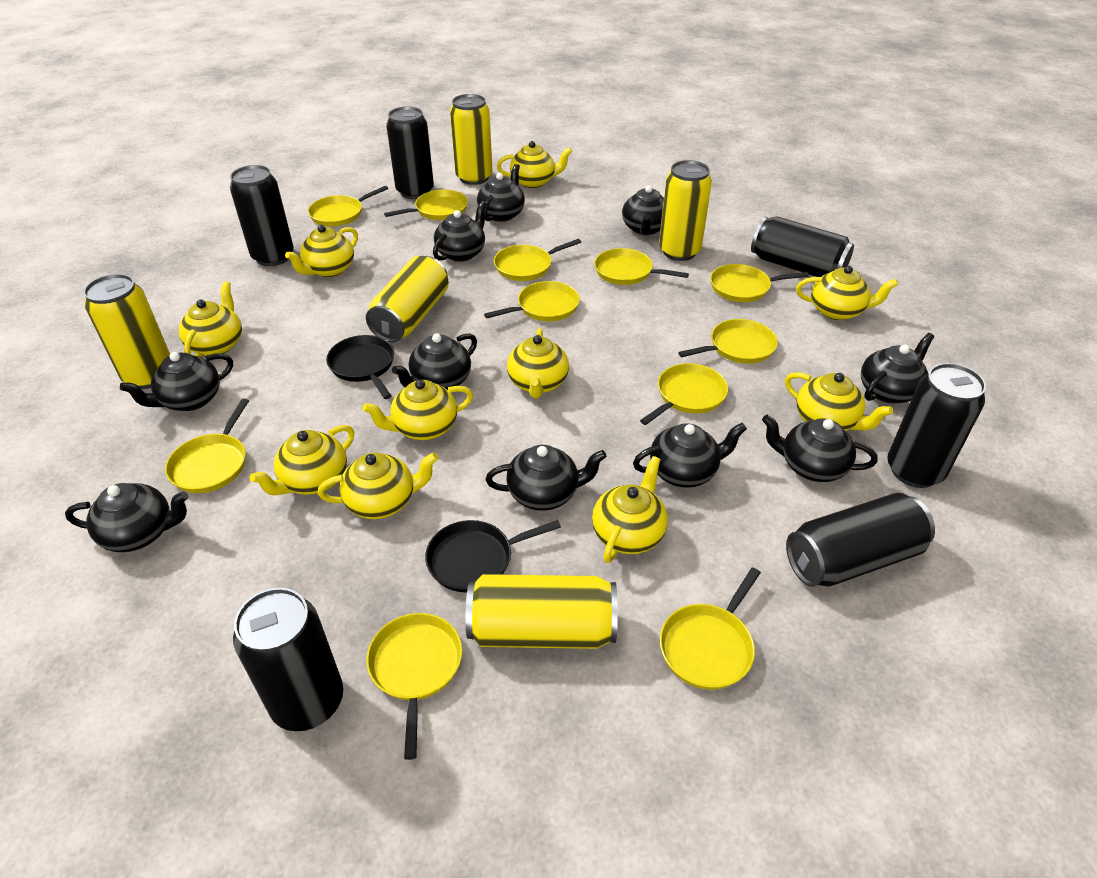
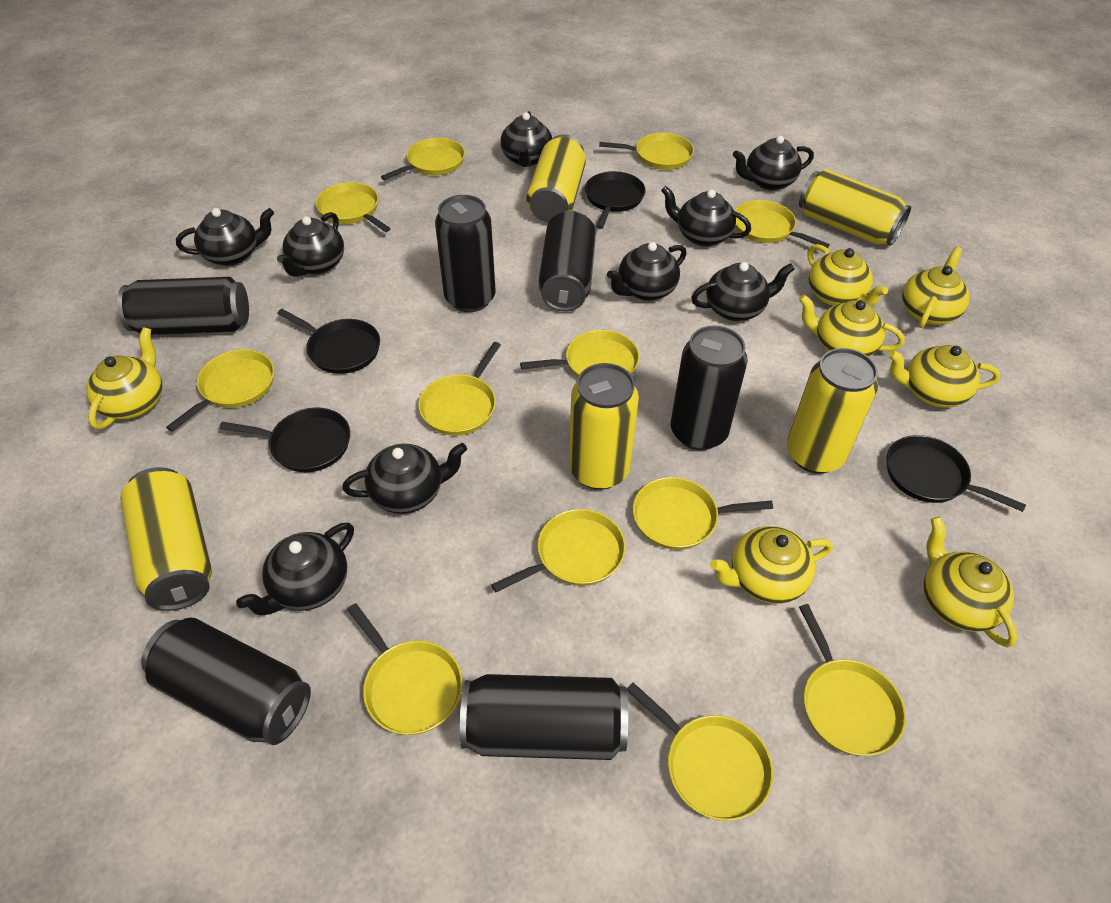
black pan: 2 -> 4
black teapot: 10 -> 9
yellow pan: 11 -> 12
yellow teapot: 10 -> 7

